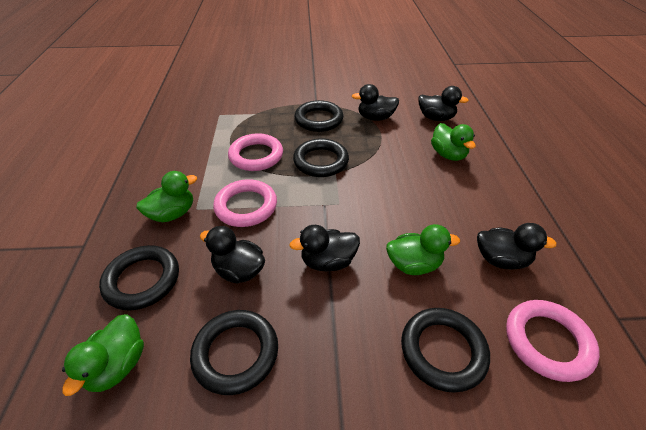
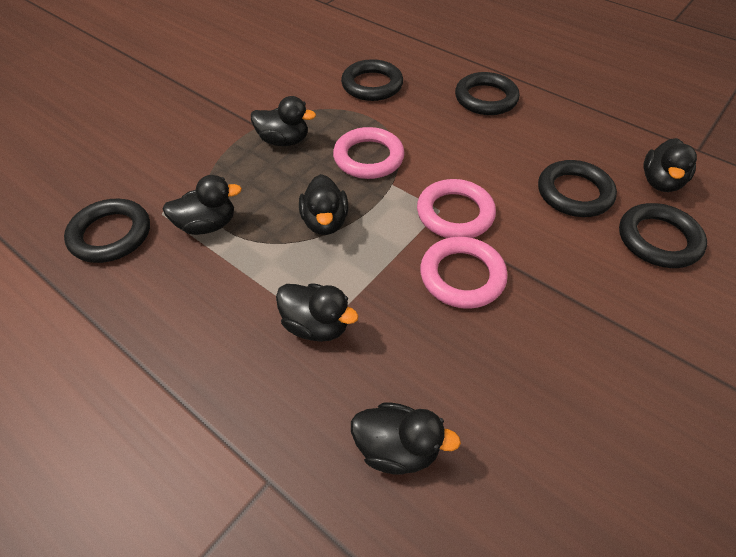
black duck: 5 -> 6
green duck: 4 -> 0

